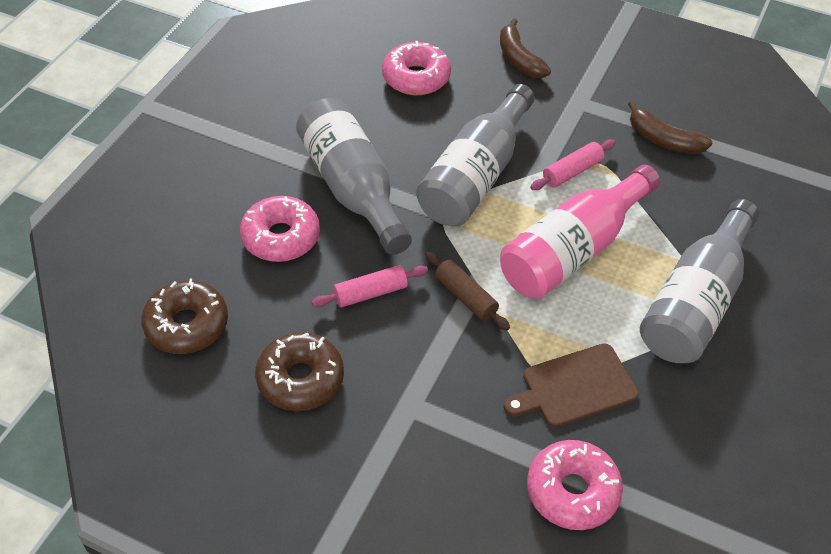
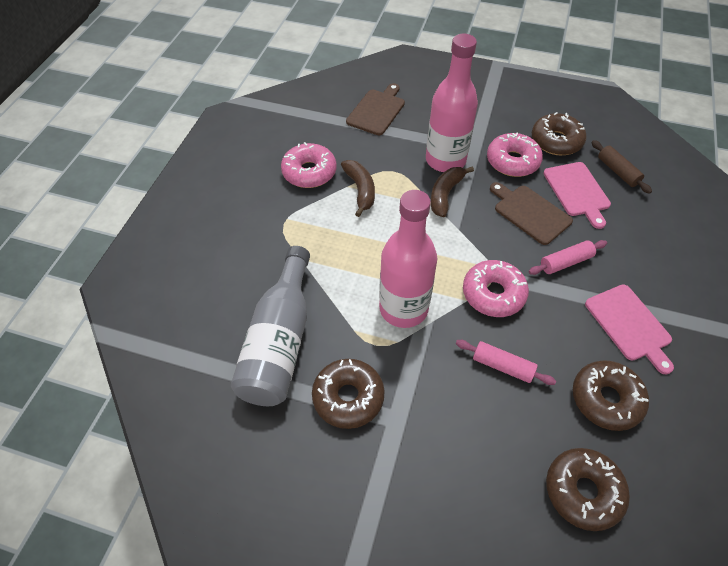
brown cutting board: 1 -> 2
brown donut: 2 -> 4
grey bottle: 3 -> 1
pink bottle: 1 -> 2
pink cutting board: 0 -> 2

